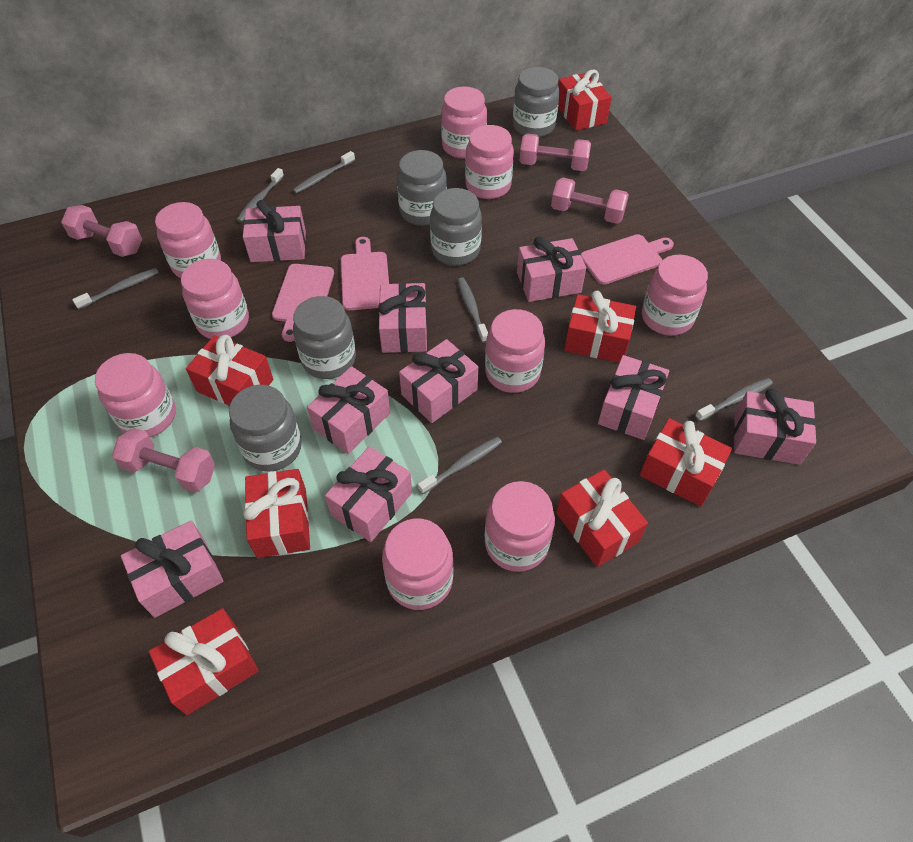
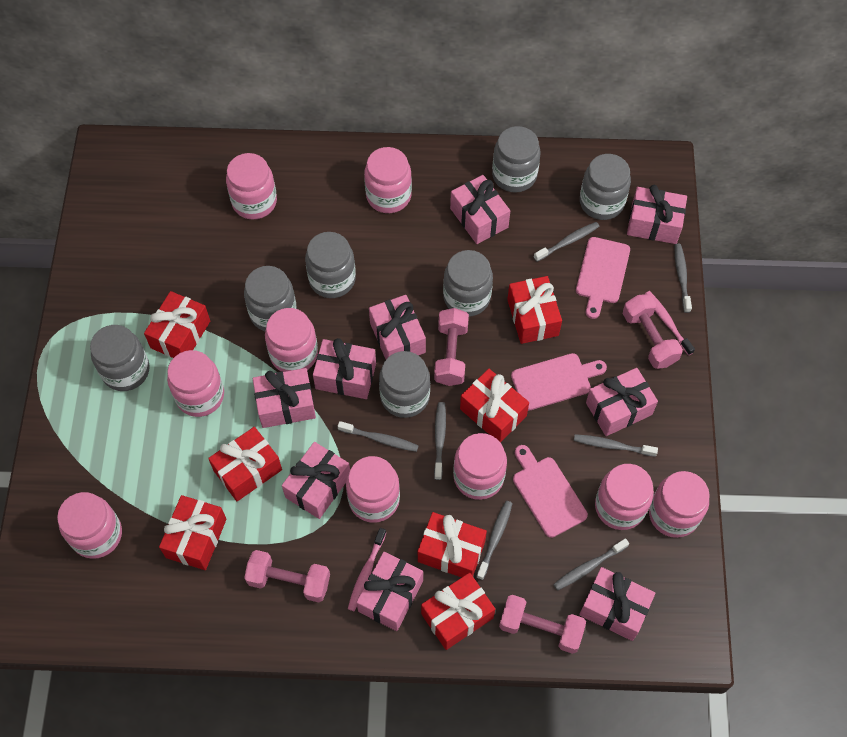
grey jar: 5 -> 7
grey toothbrush: 6 -> 7
pink toothbrush: 0 -> 2

